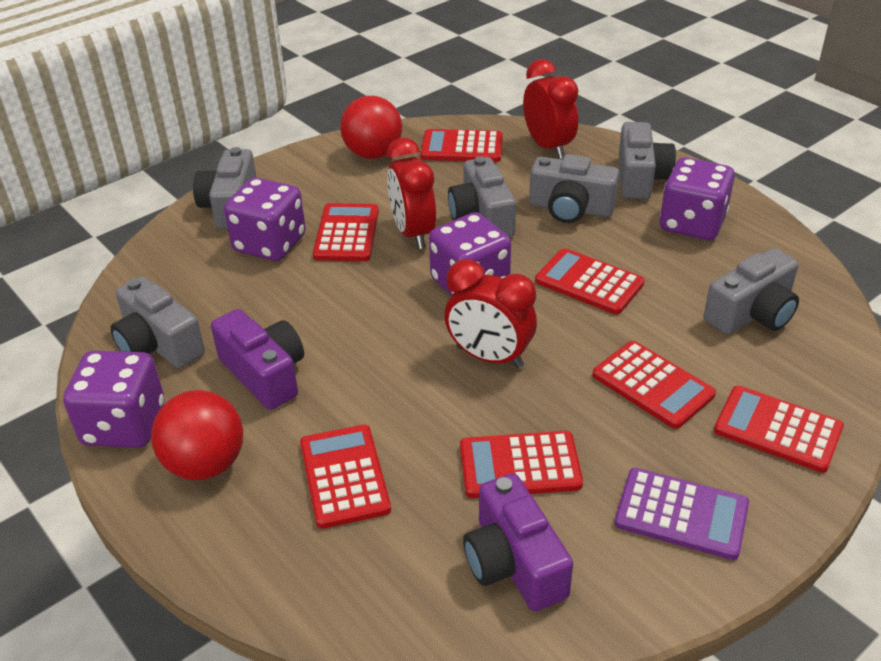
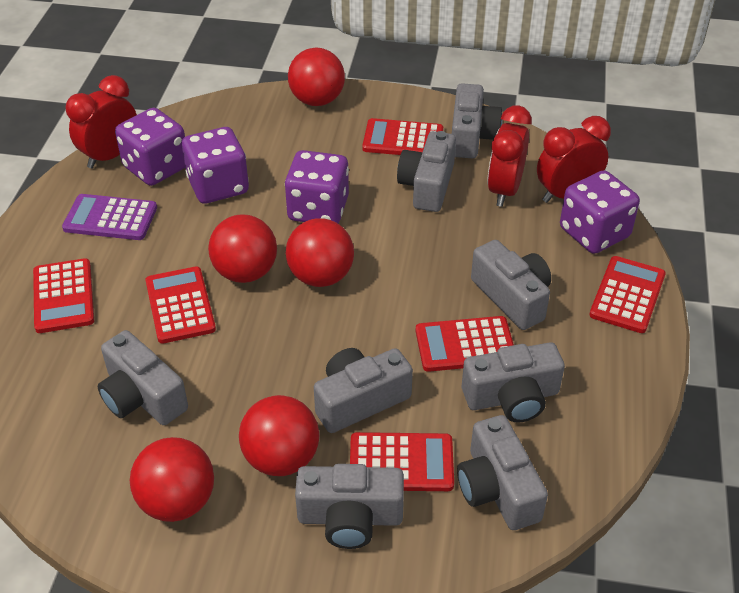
grey camera: 6 -> 8
purple camera: 2 -> 0
red ball: 2 -> 5
red calculator: 7 -> 6

